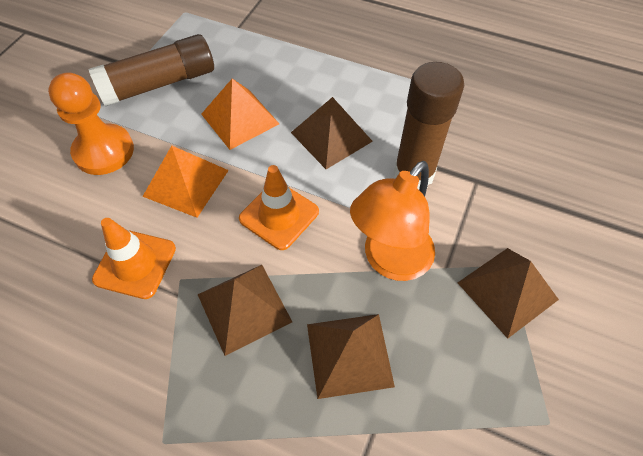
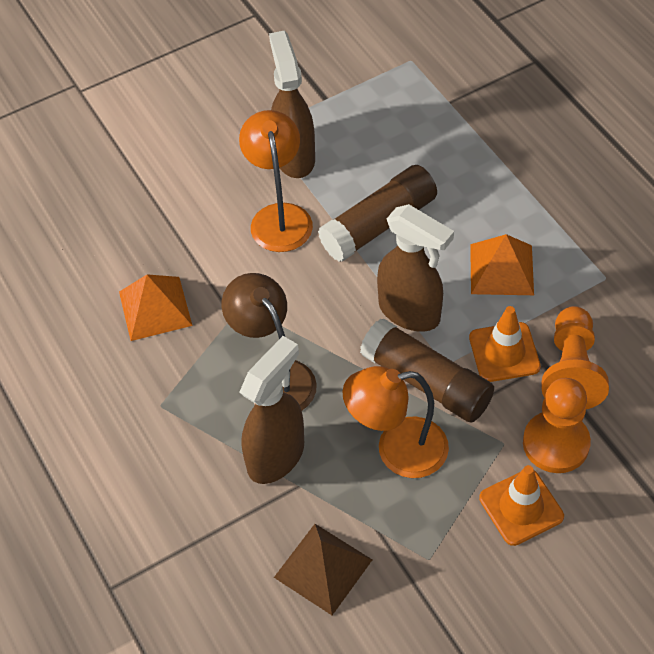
brown lamp: 0 -> 1
brown pyramid: 4 -> 1
brown spray bottle: 0 -> 3
orange lamp: 1 -> 2
orange pawn: 1 -> 2

